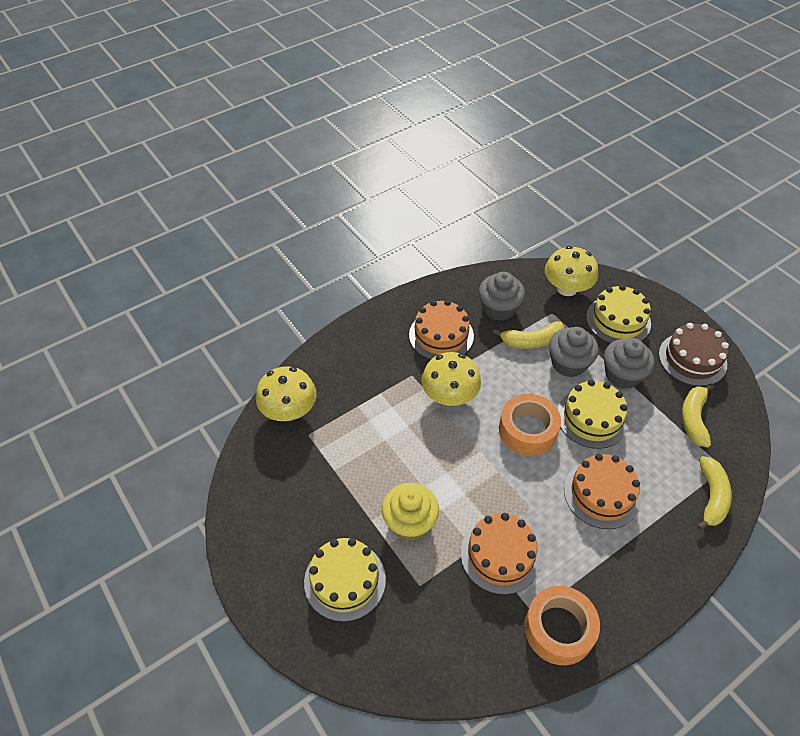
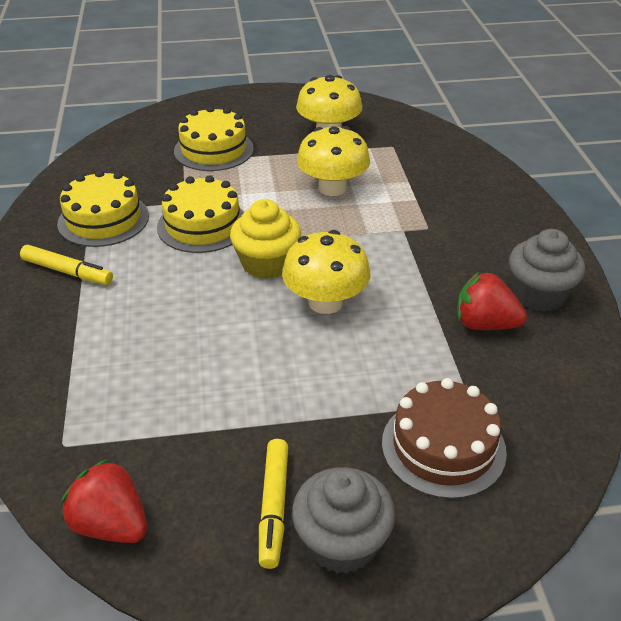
grey cupcake: 3 -> 2
orange cake: 3 -> 0
orange tape: 2 -> 0
red strawberry: 0 -> 2
yellow banana: 3 -> 0
yellow marker: 0 -> 2

